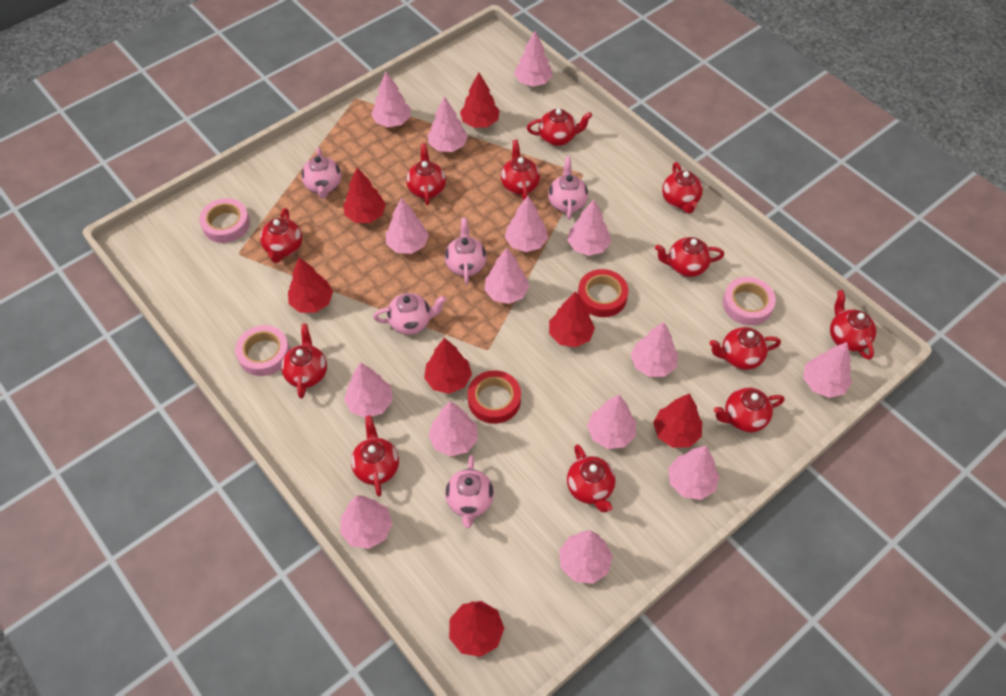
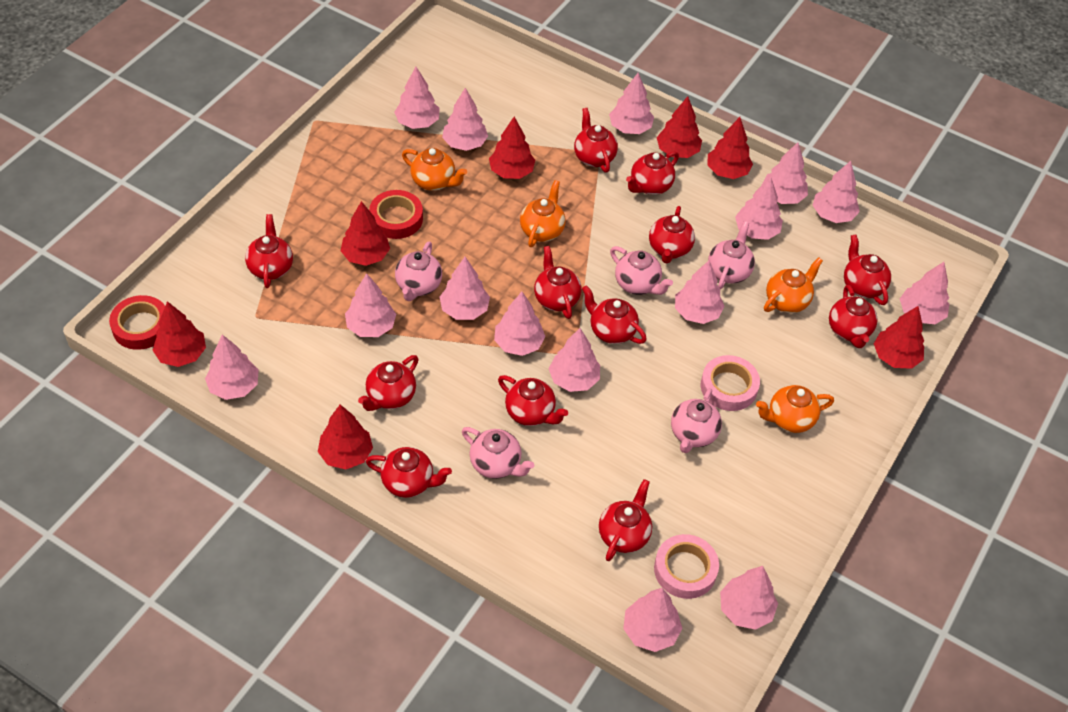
orange teapot: 0 -> 4
pink tape: 3 -> 2

